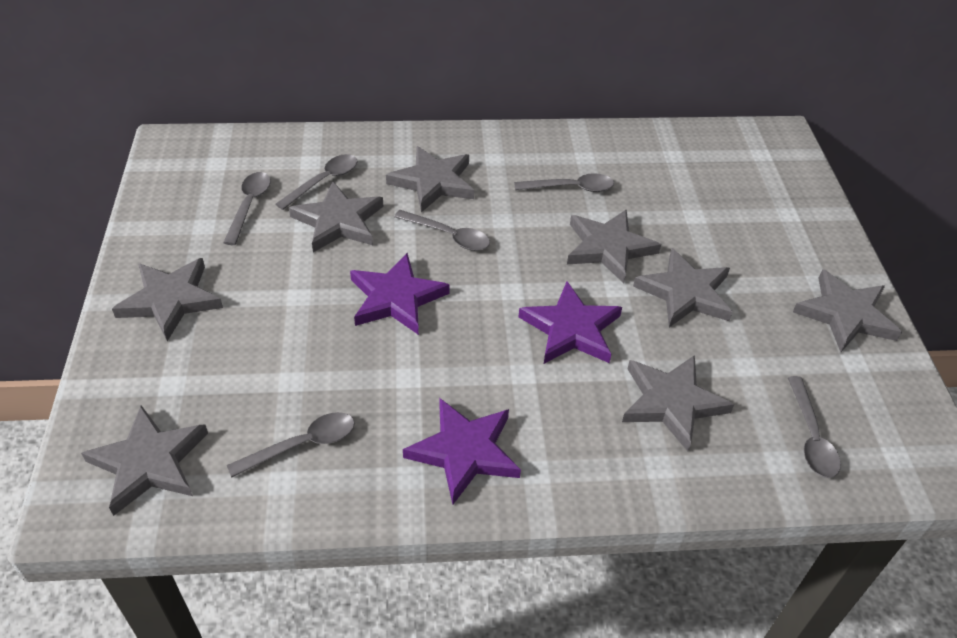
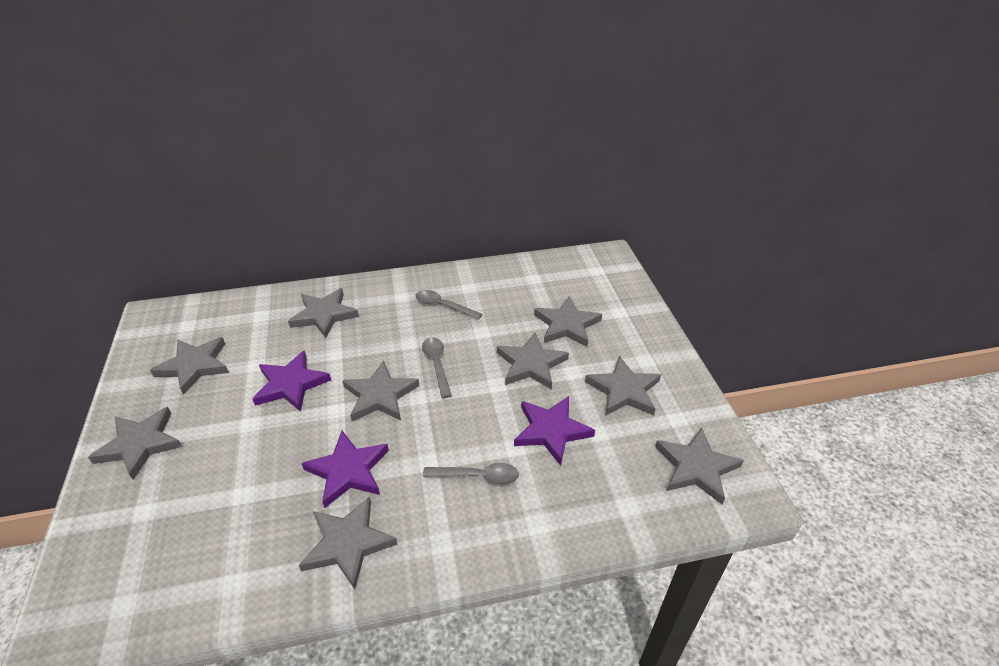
grey spoon: 6 -> 3
grey star: 8 -> 9

